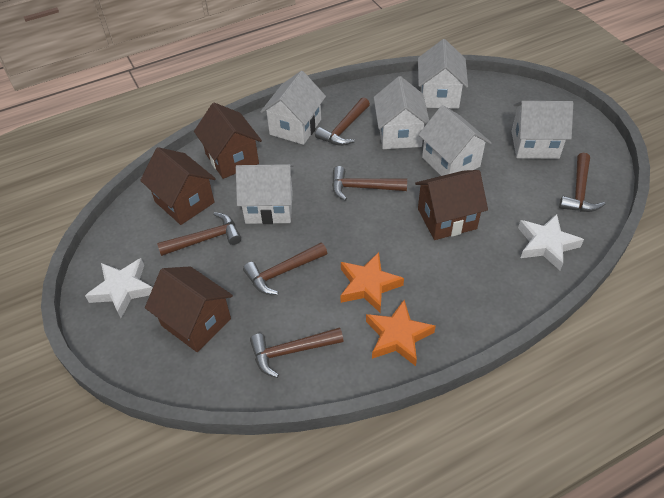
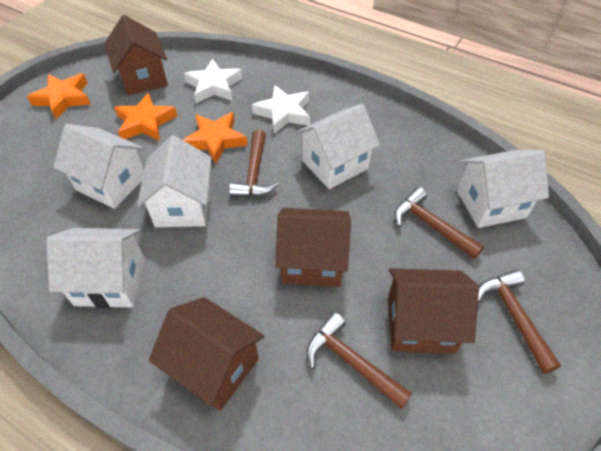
brown hammer: 6 -> 4
orange star: 2 -> 3
white house: 6 -> 5

